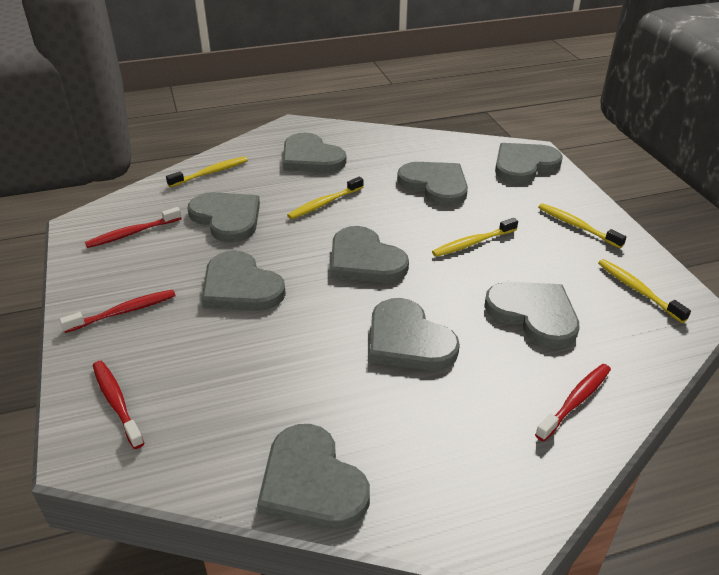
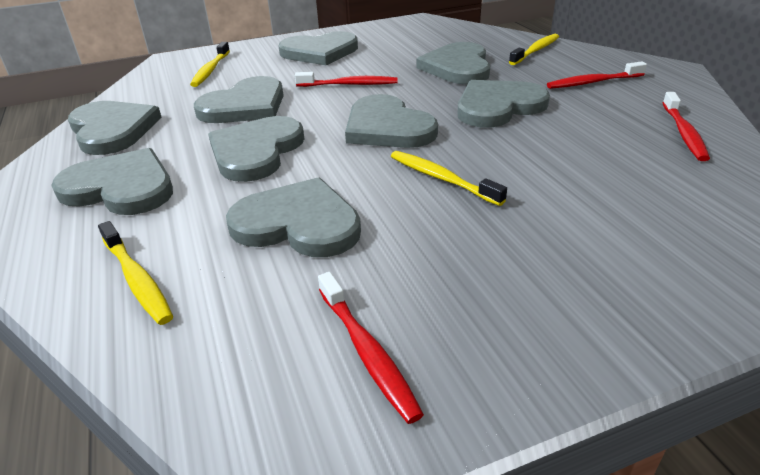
yellow toothbrush: 5 -> 4

